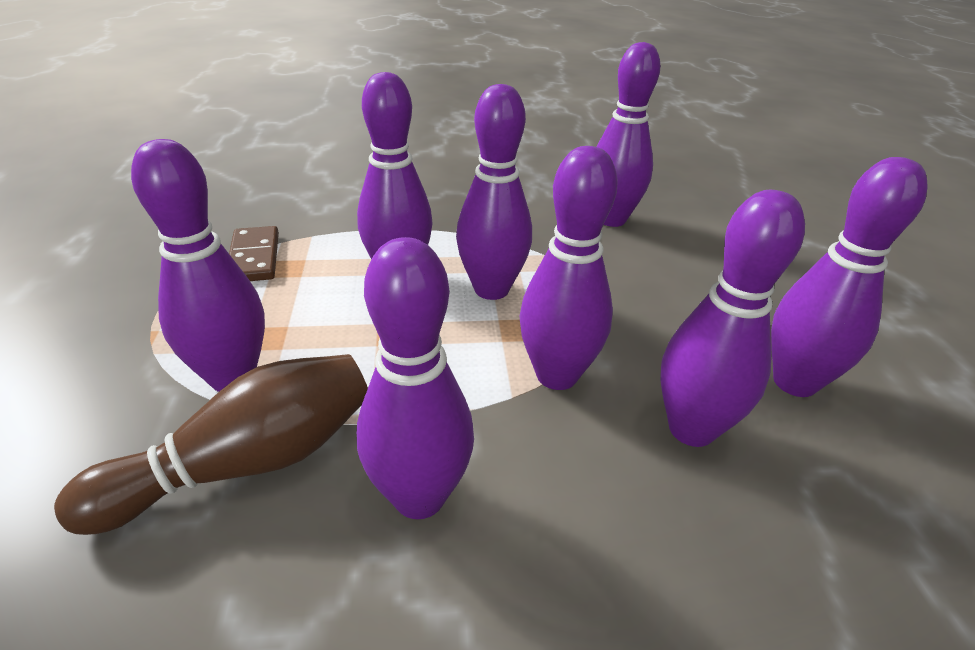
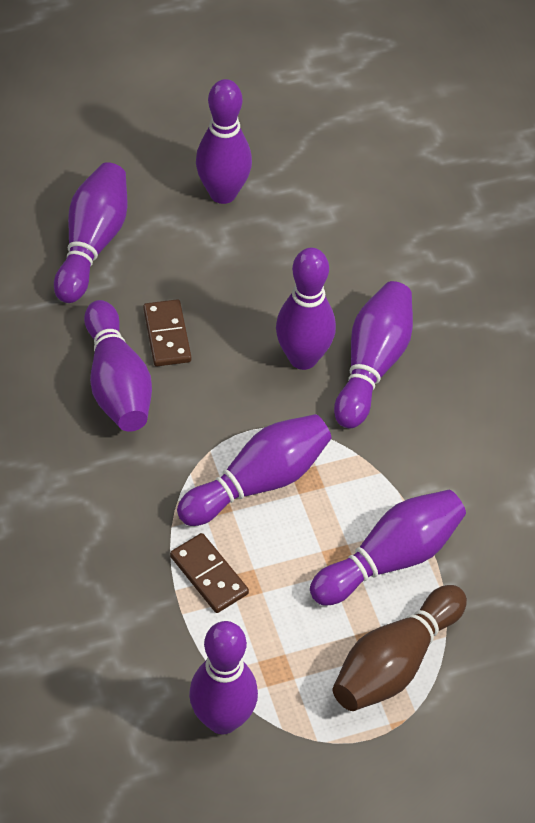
brown domino: 1 -> 2

